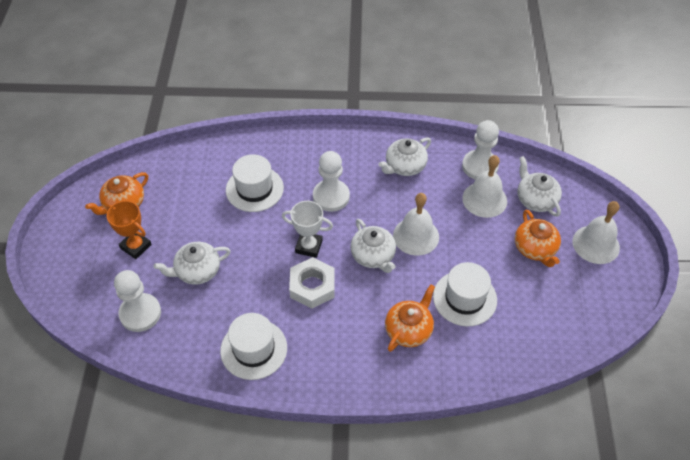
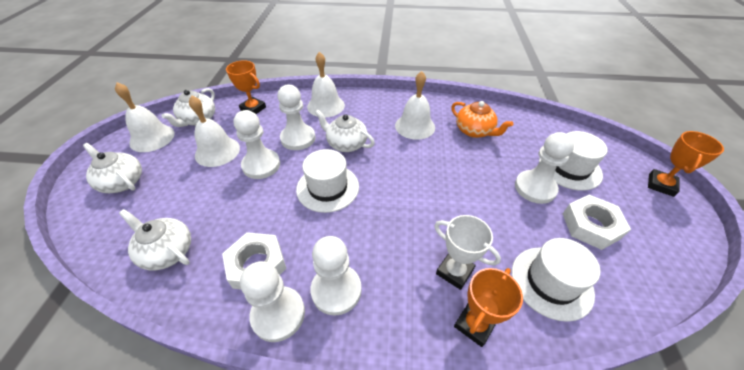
orange teapot: 3 -> 1
orange trophy: 1 -> 3
white bell: 3 -> 4
white nut: 1 -> 2
white pawn: 3 -> 5

